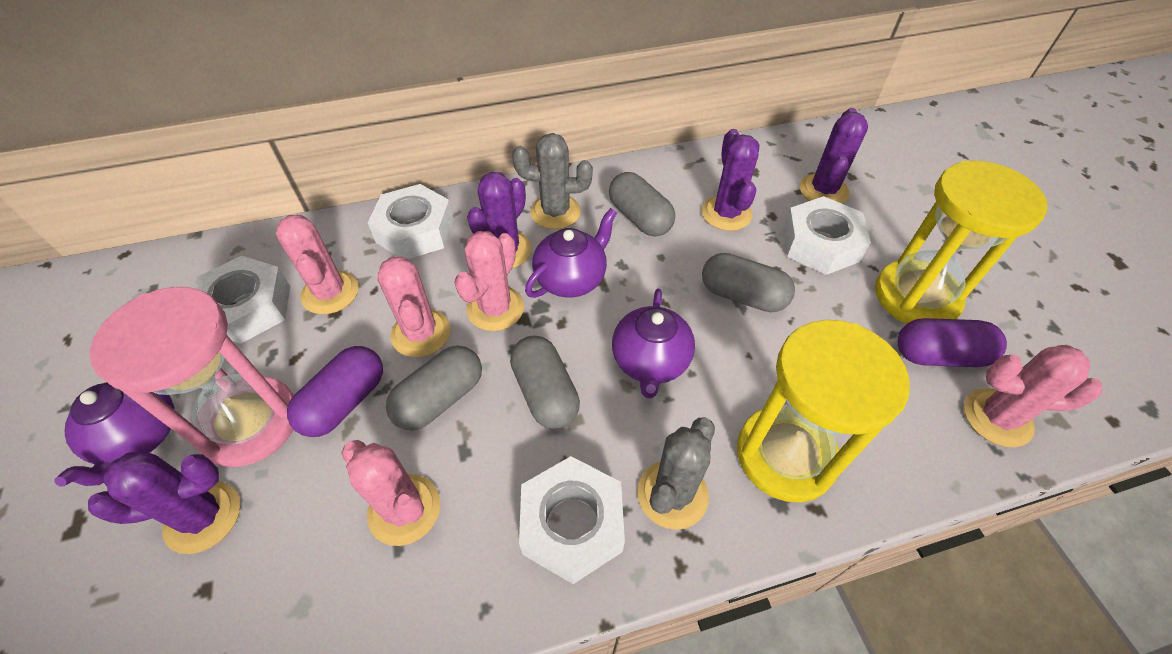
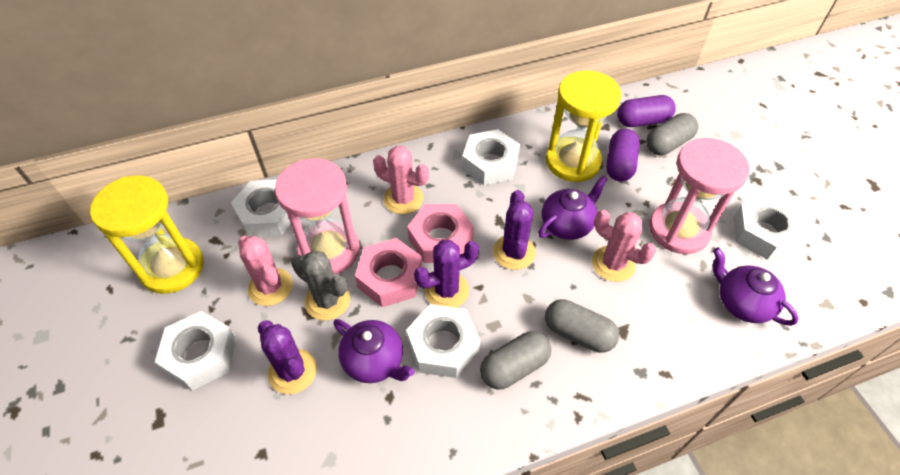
grey cactus: 2 -> 1
grey capsule: 4 -> 3
pink cactus: 5 -> 3
pink hourglass: 1 -> 2
pink nut: 0 -> 2
purple cactus: 4 -> 3
white nut: 4 -> 5

